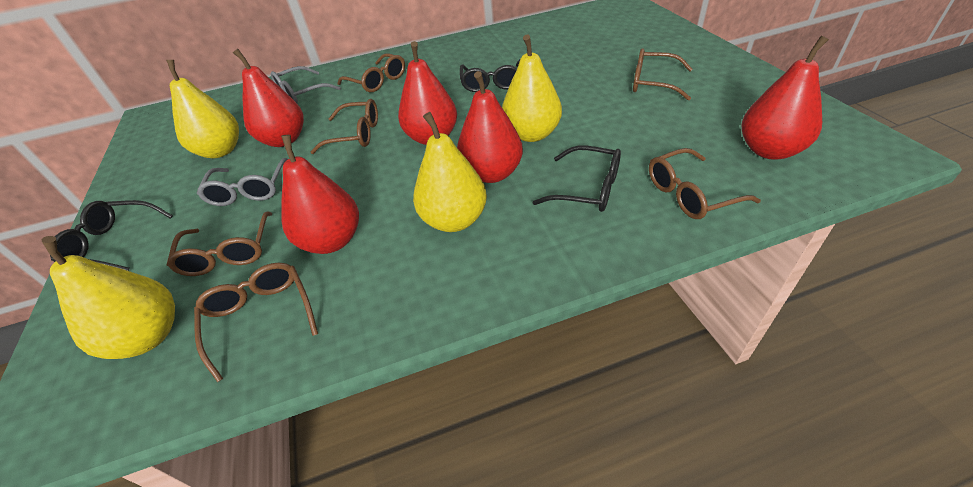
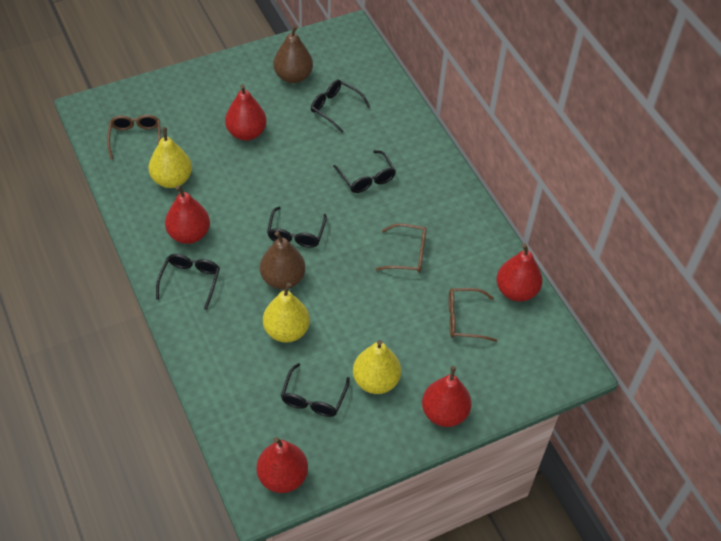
black glasses: 3 -> 5
brown glasses: 6 -> 3
brown pear: 0 -> 2
grey glasses: 2 -> 0
yellow pear: 4 -> 3

